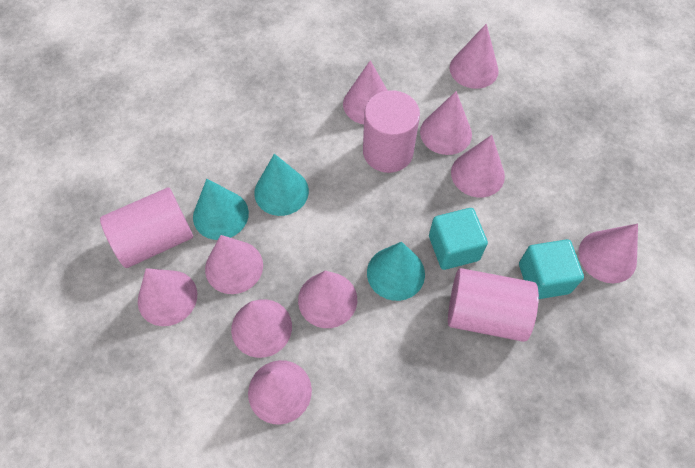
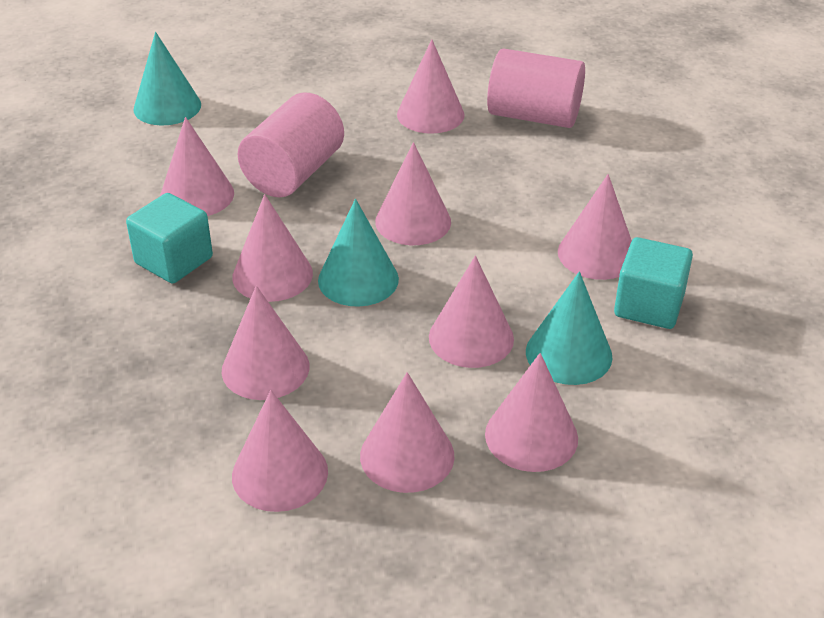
pink cylinder: 3 -> 2

